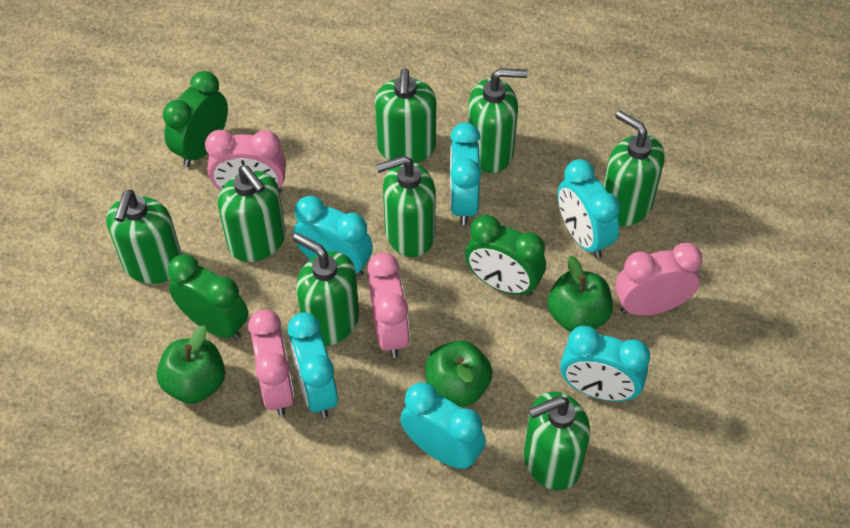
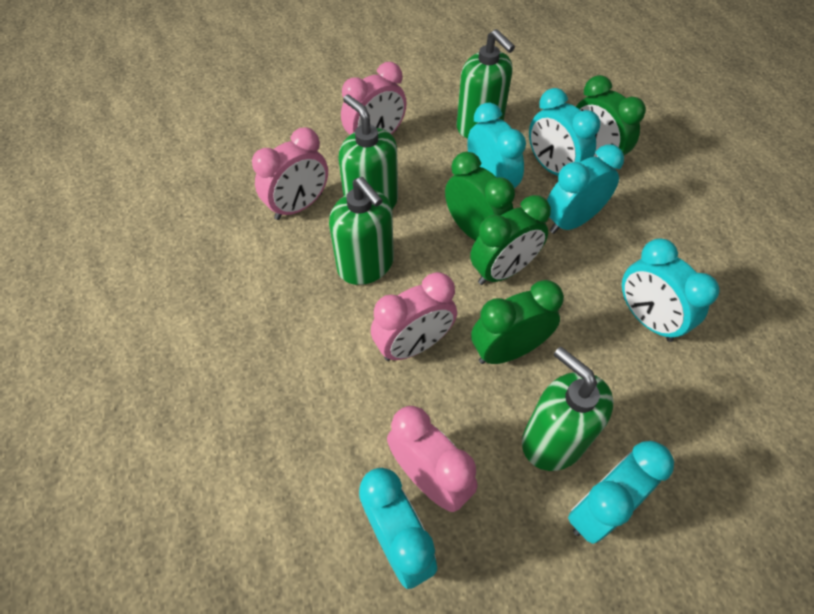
green apple: 3 -> 0
green clock: 3 -> 4
green soap dispenser: 8 -> 4

